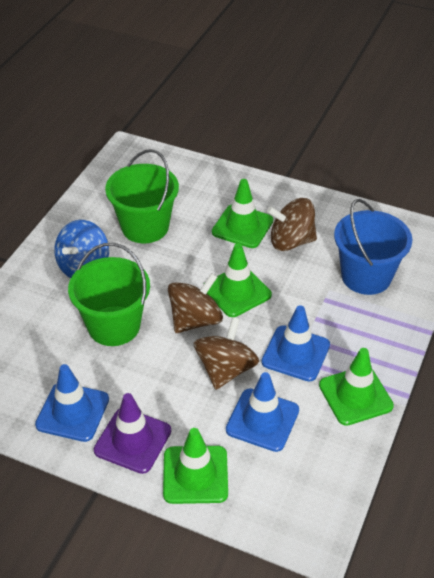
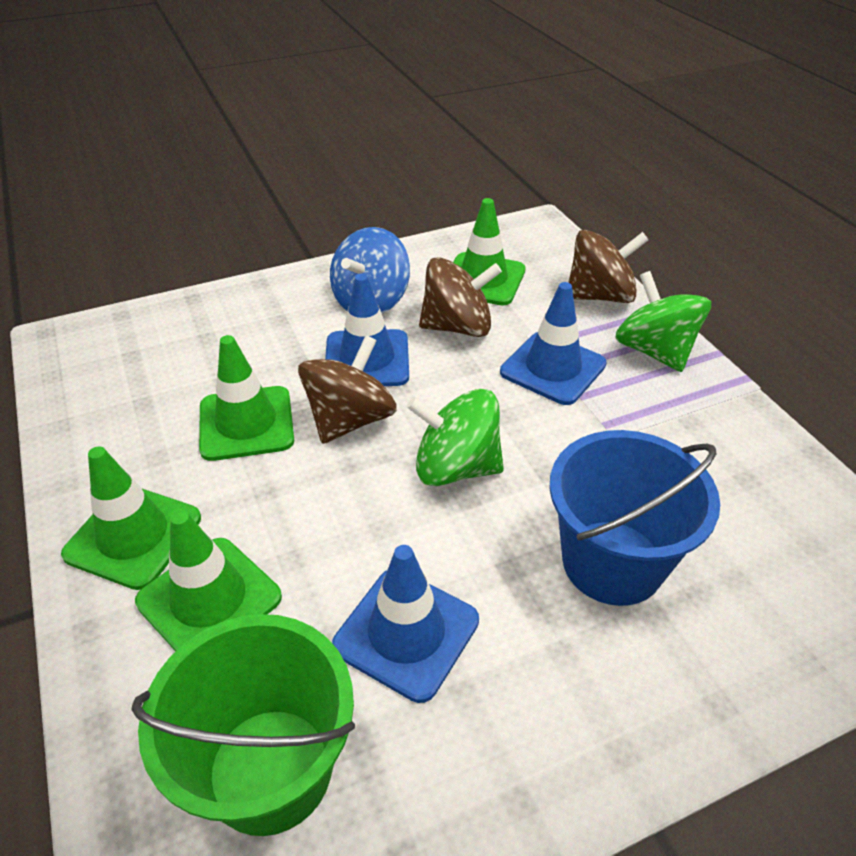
green bucket: 2 -> 1
green spinning top: 0 -> 2
purple traffic cone: 1 -> 0

